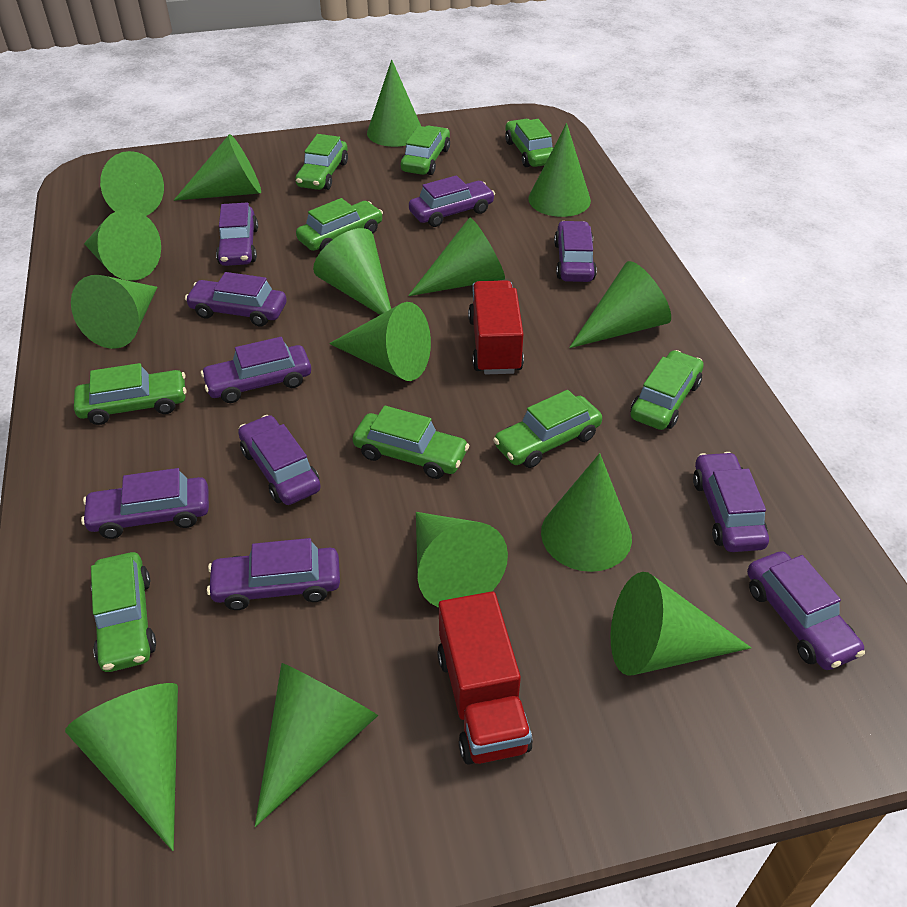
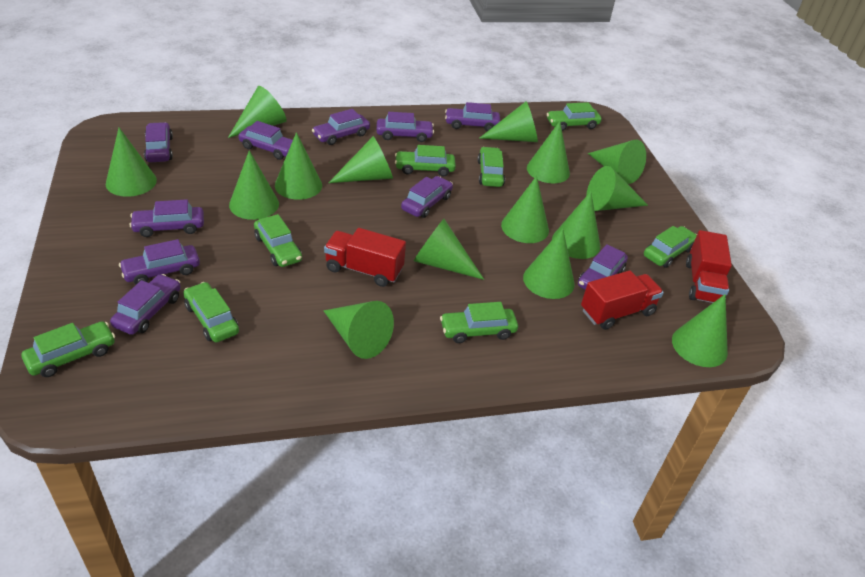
green car: 9 -> 8
red truck: 2 -> 3

